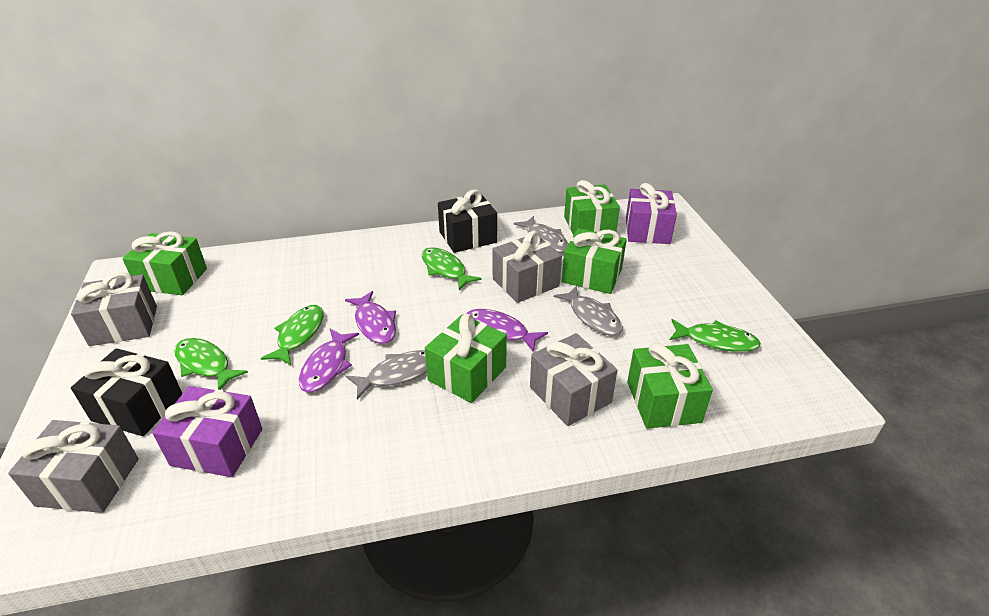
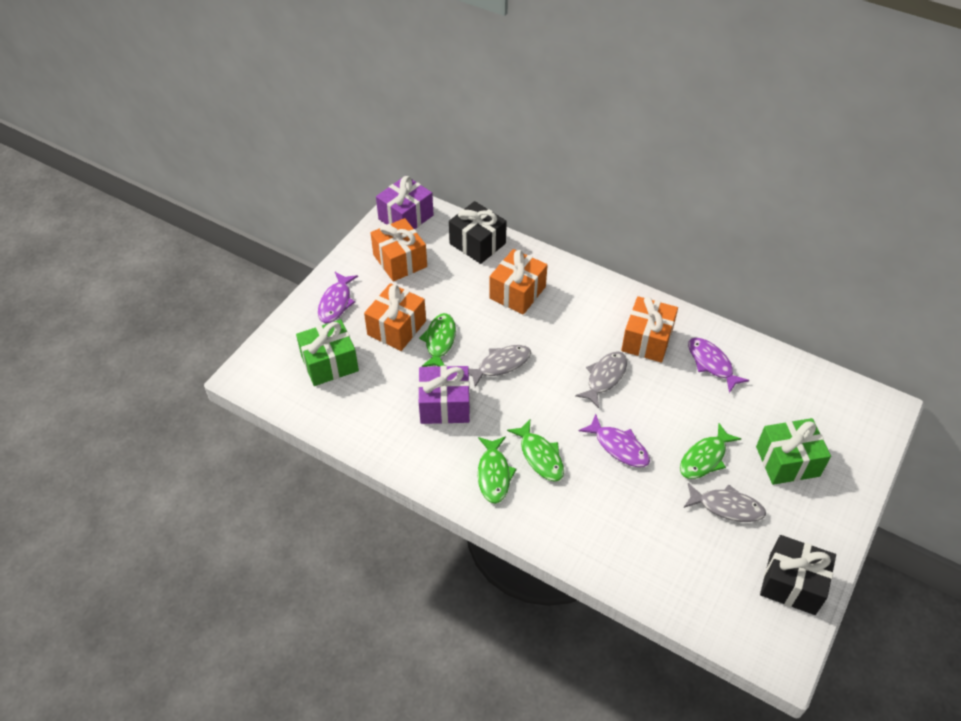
green gift: 5 -> 2
grey gift: 4 -> 0
orange gift: 0 -> 4

